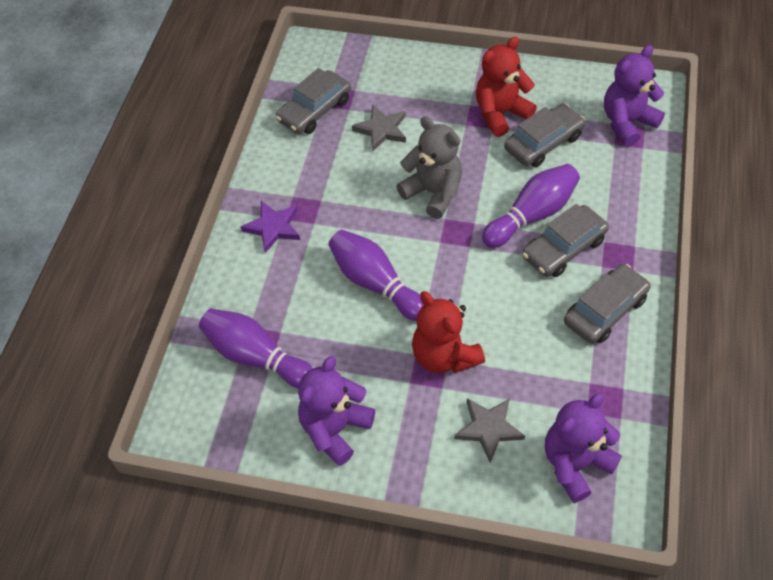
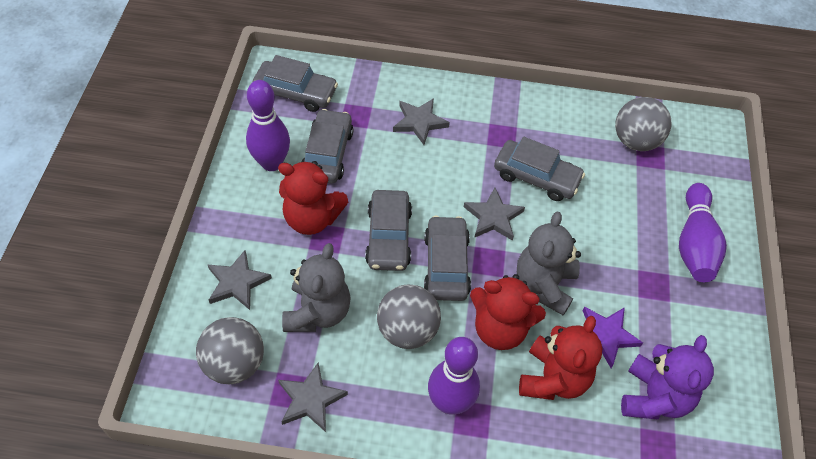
grey ball: 0 -> 3
grey car: 4 -> 5
grey star: 2 -> 4
grey teddy bear: 1 -> 2
purple teddy bear: 3 -> 1
red teddy bear: 2 -> 3

